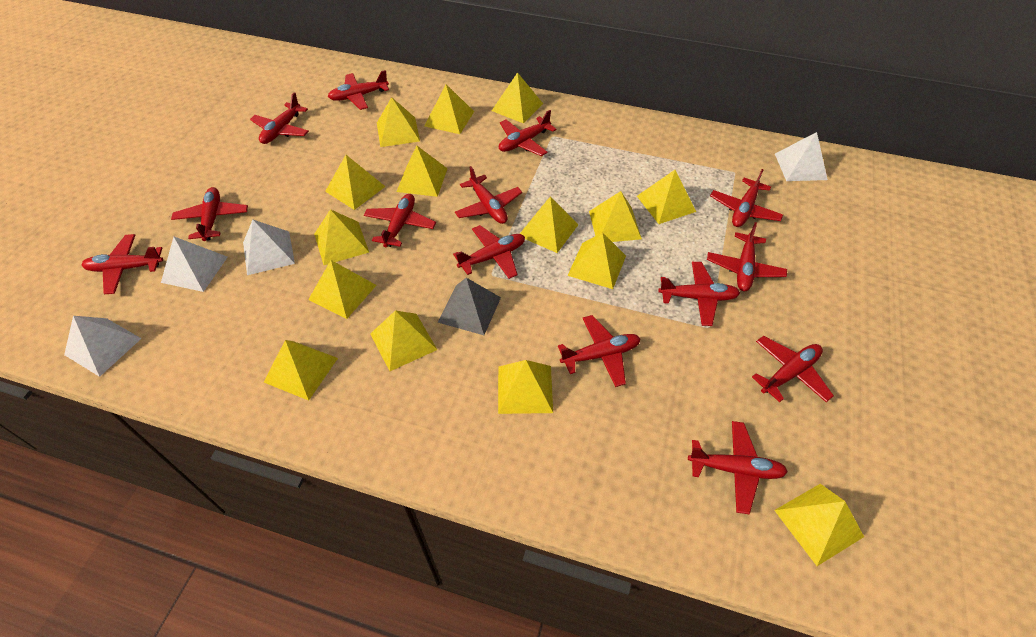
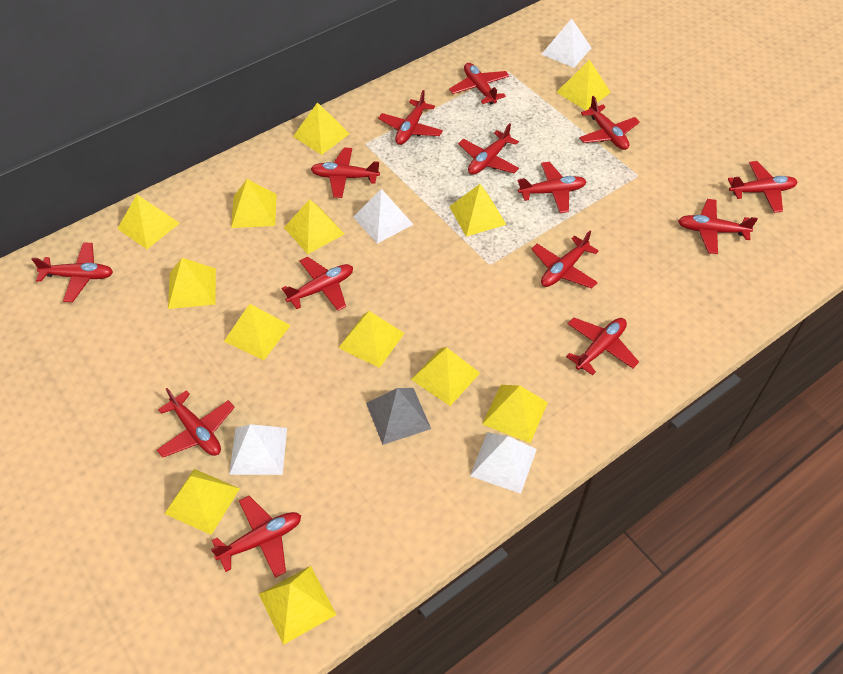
yellow pyramid: 15 -> 13

